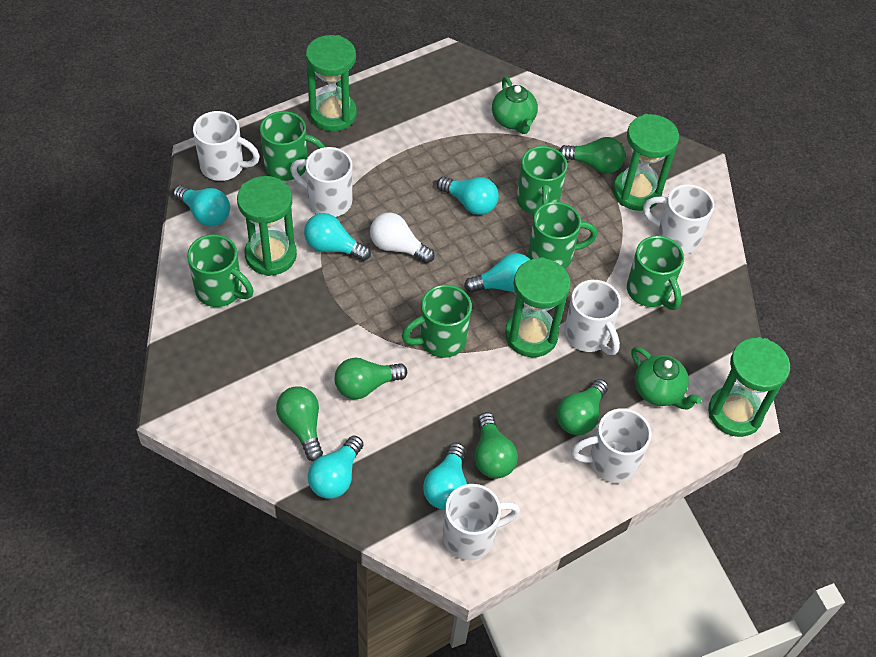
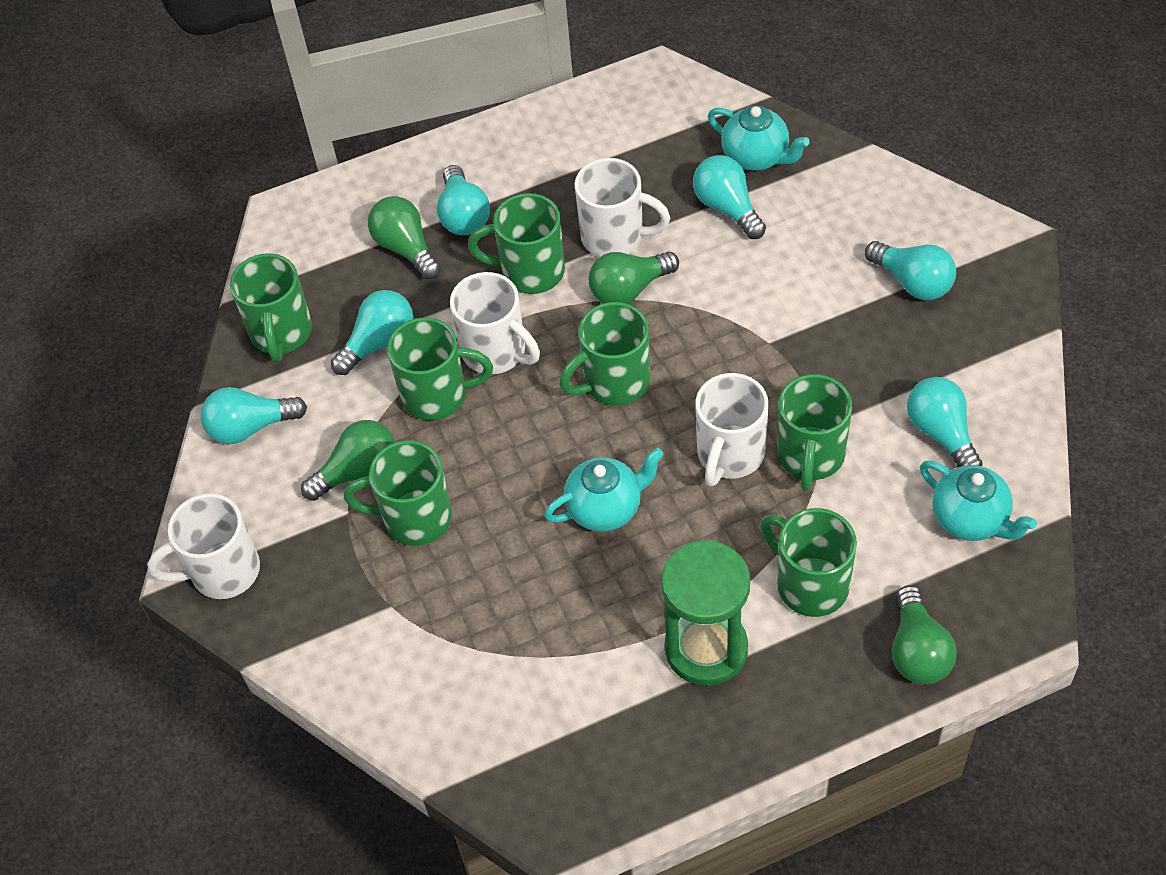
green hourglass: 5 -> 1
green light bulb: 5 -> 4
green mug: 6 -> 7
green teapot: 2 -> 0
turquoise teapot: 0 -> 3
white light bulb: 1 -> 0
white mug: 6 -> 4

